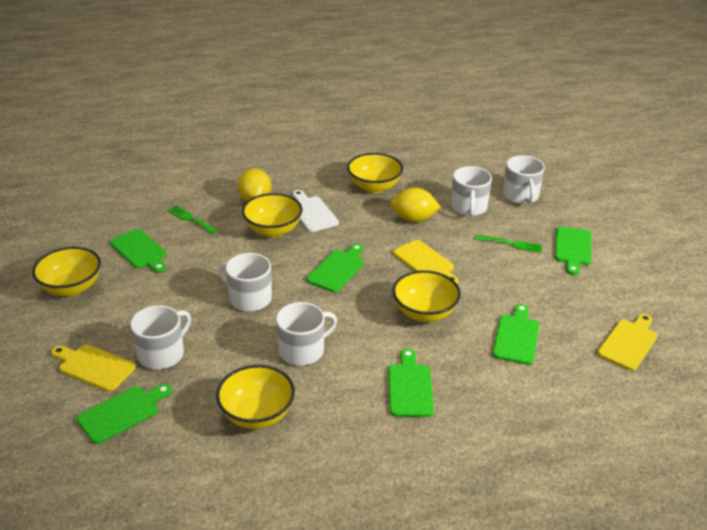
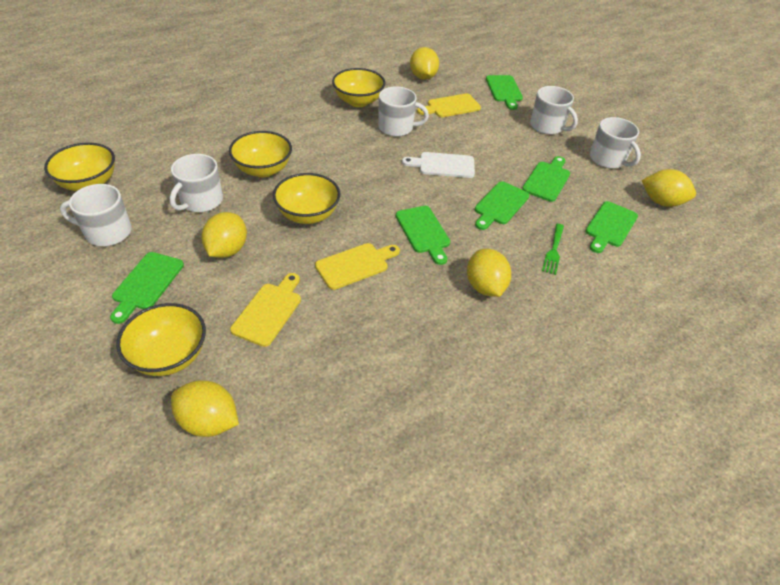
green fork: 2 -> 1
yellow lemon: 2 -> 5

